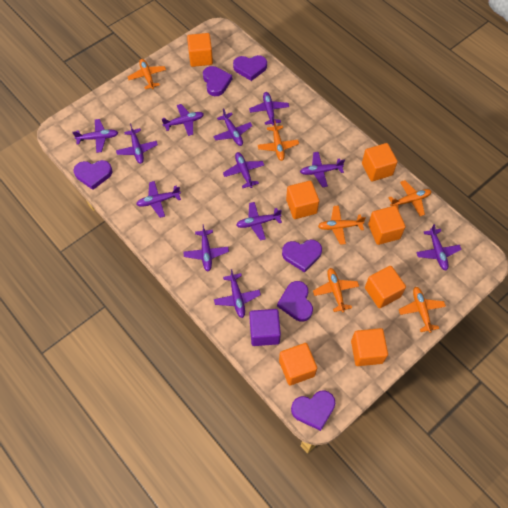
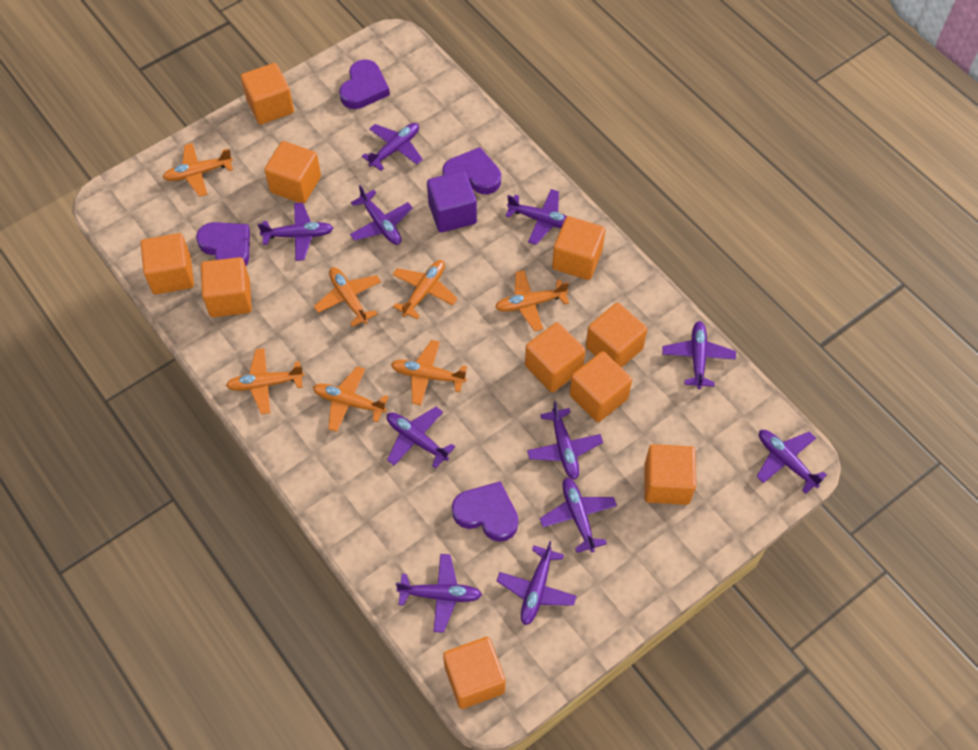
orange cube: 7 -> 10
orange plane: 6 -> 7
purple heart: 6 -> 4
purple plane: 12 -> 11

